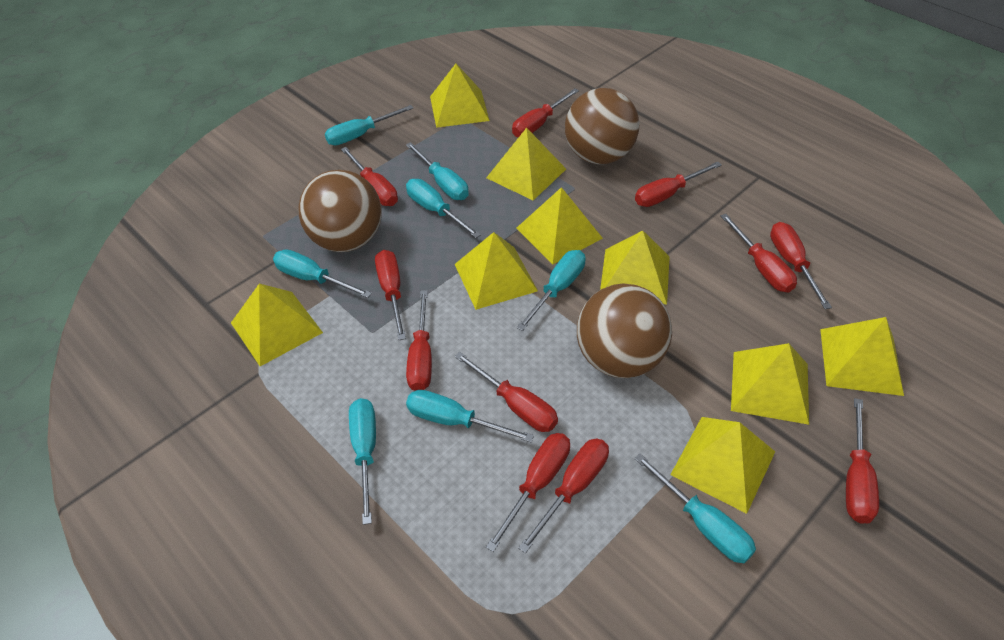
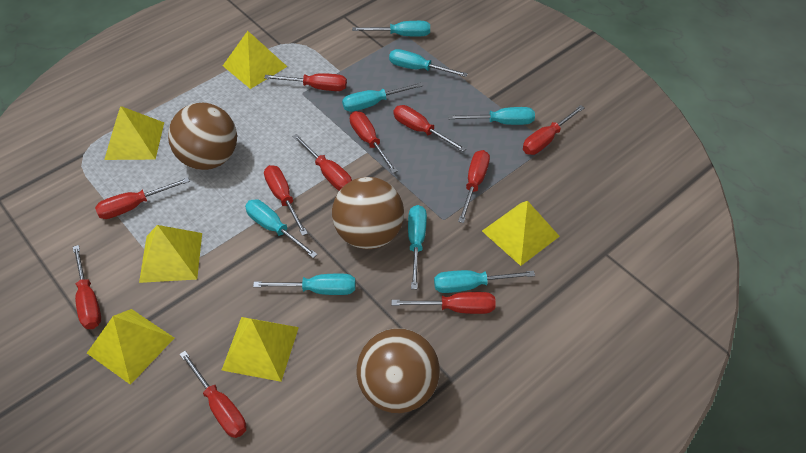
yellow pyramid: 9 -> 6

